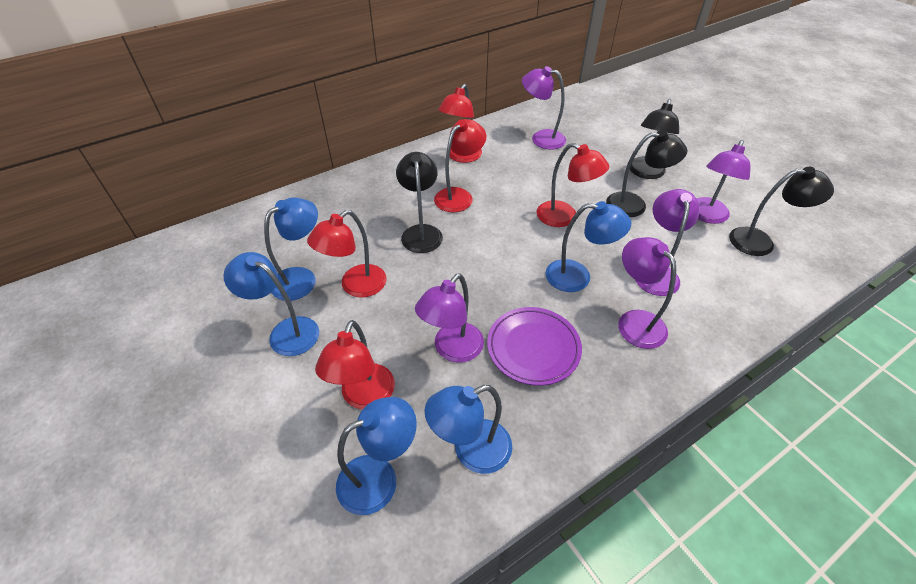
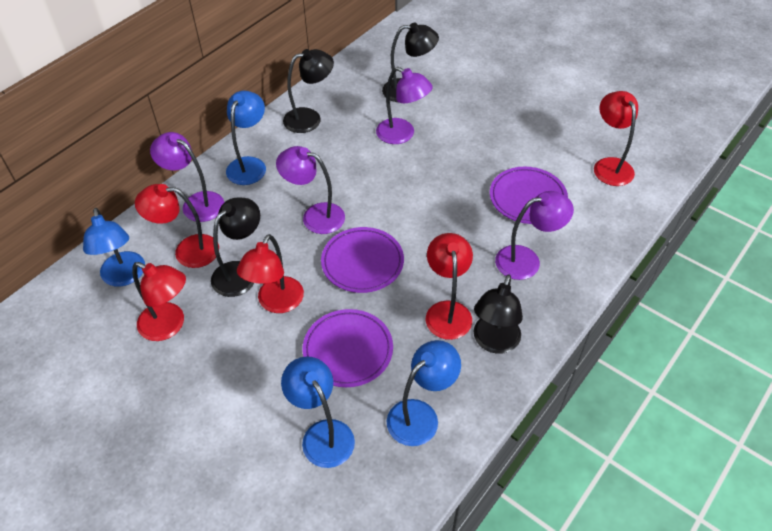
blue lamp: 5 -> 4
purple lamp: 5 -> 4
purple plate: 1 -> 3

